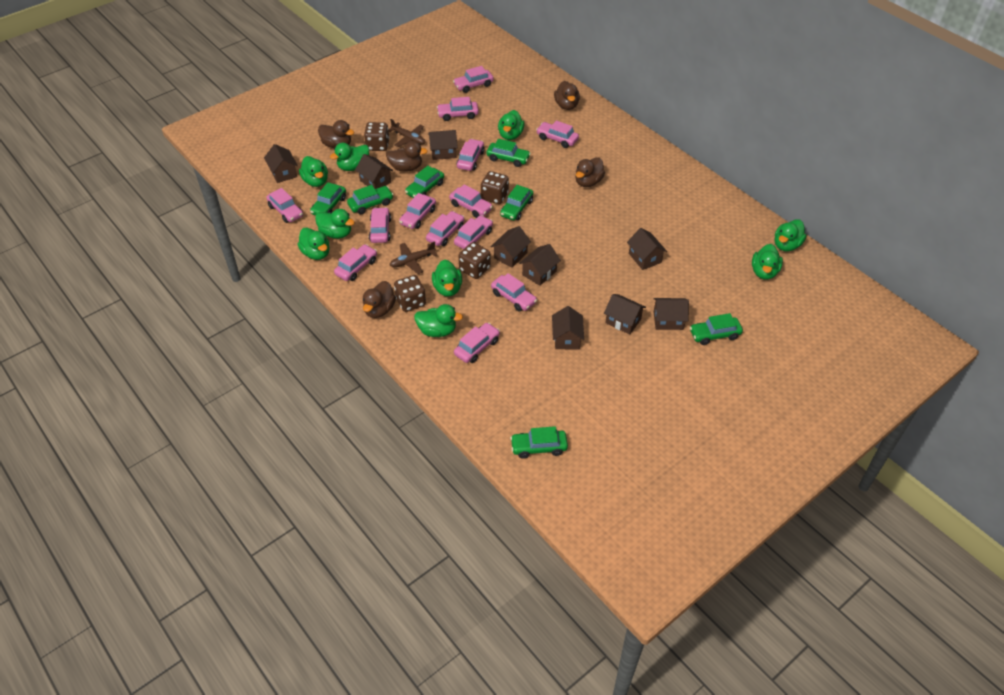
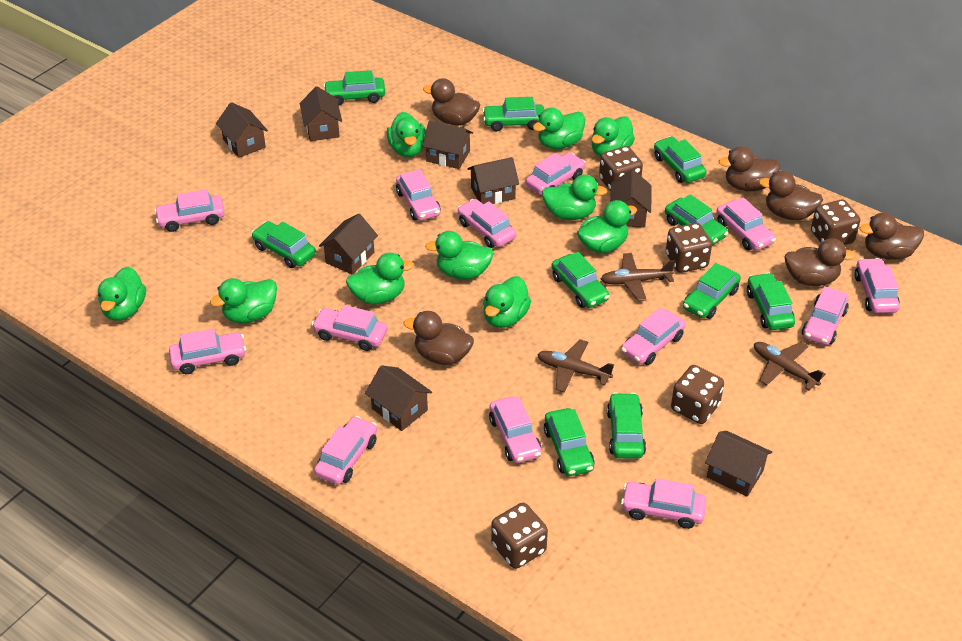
brown dice: 4 -> 5
brown duck: 5 -> 6
brown house: 9 -> 8
brown plane: 2 -> 3
green car: 7 -> 10
green duck: 9 -> 10

